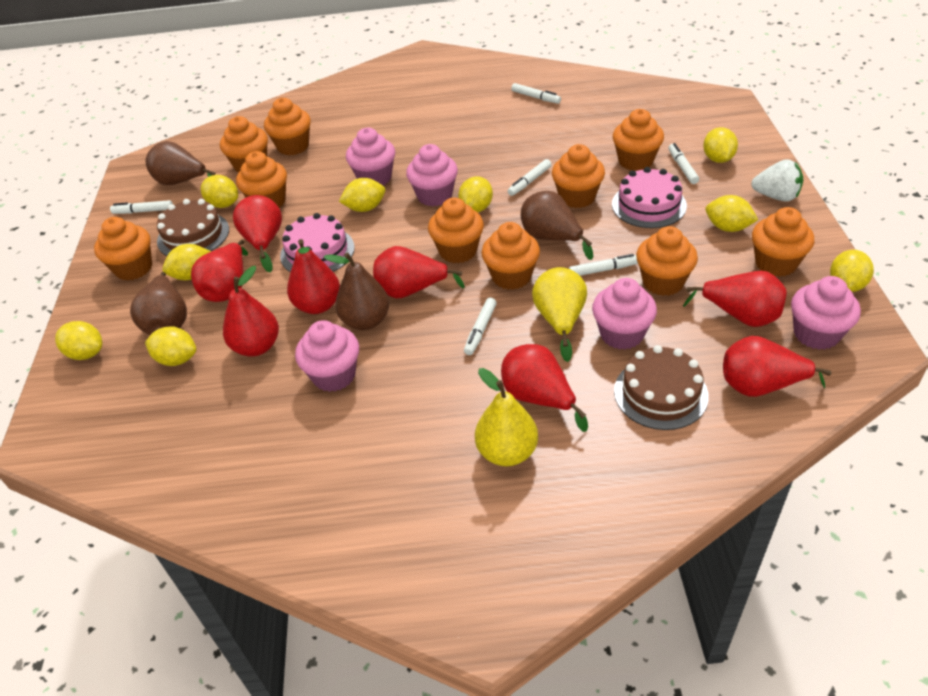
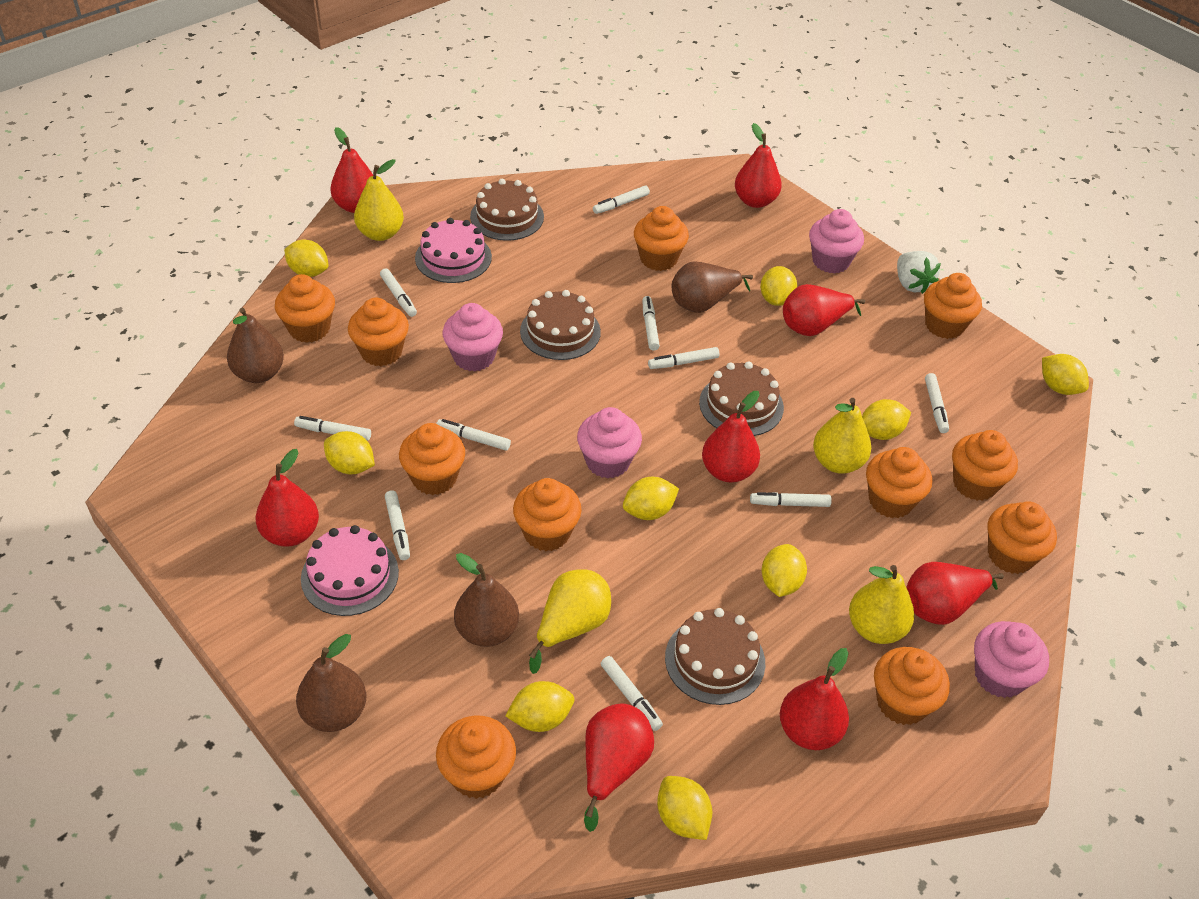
brown cake: 2 -> 4
orange cupcake: 10 -> 11
pink cupcake: 5 -> 4
white marker: 6 -> 10
yellow pear: 2 -> 4

